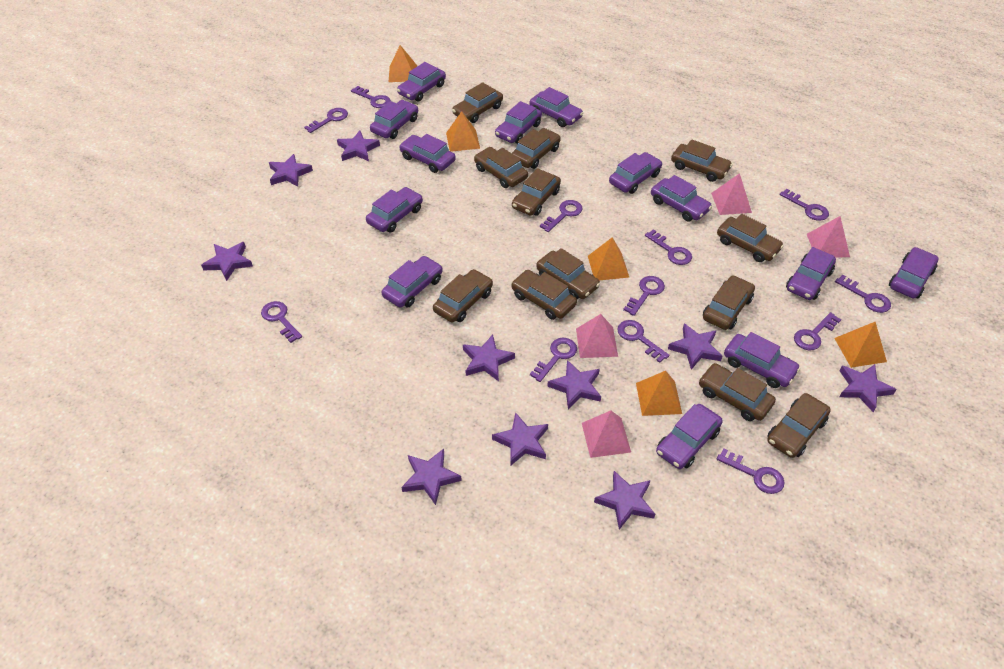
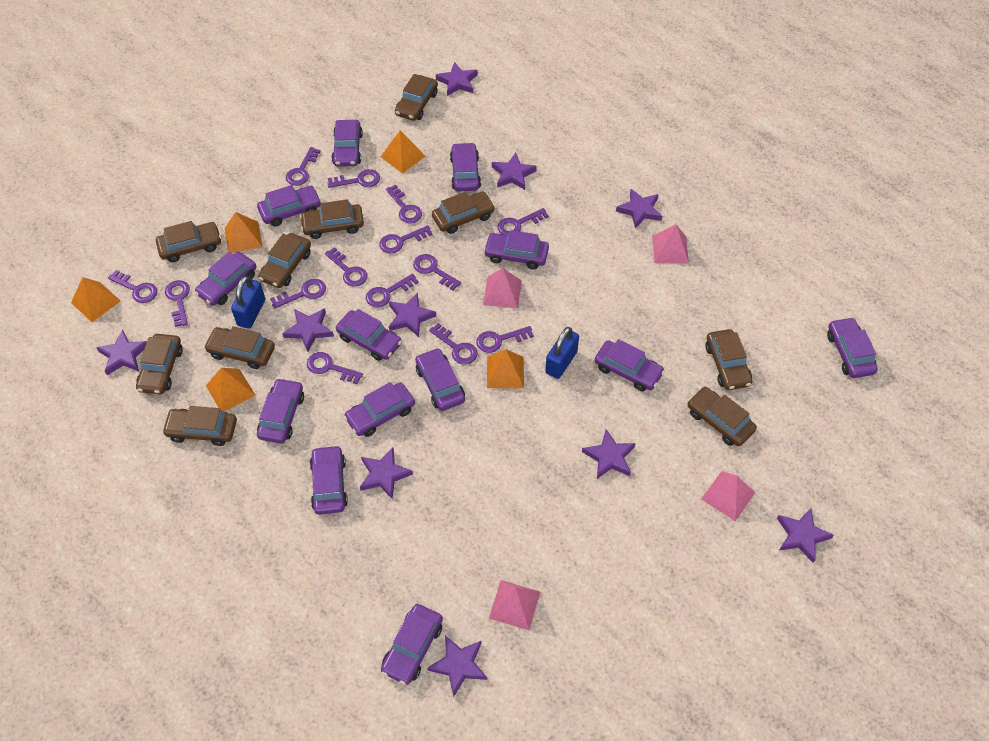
blue padlock: 0 -> 2
brown car: 12 -> 10
purple key: 12 -> 14

